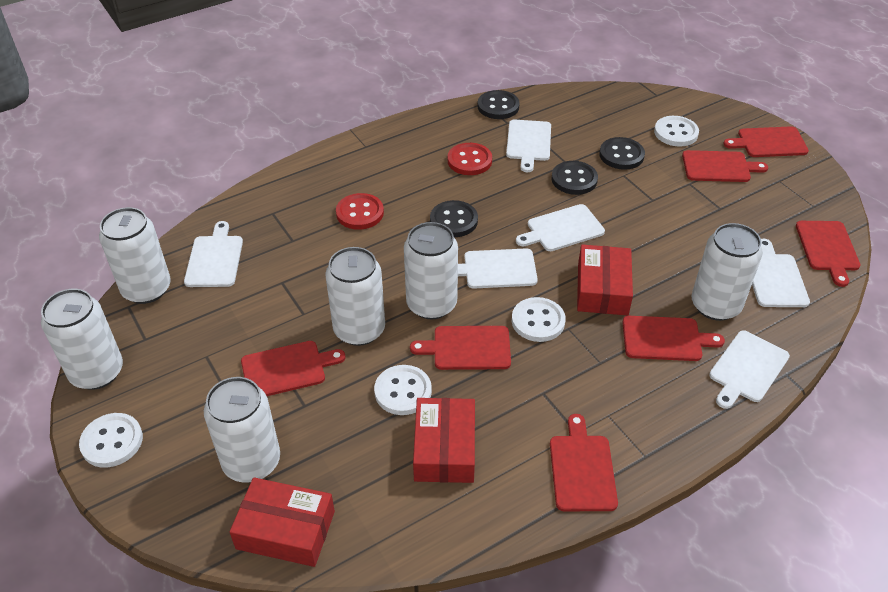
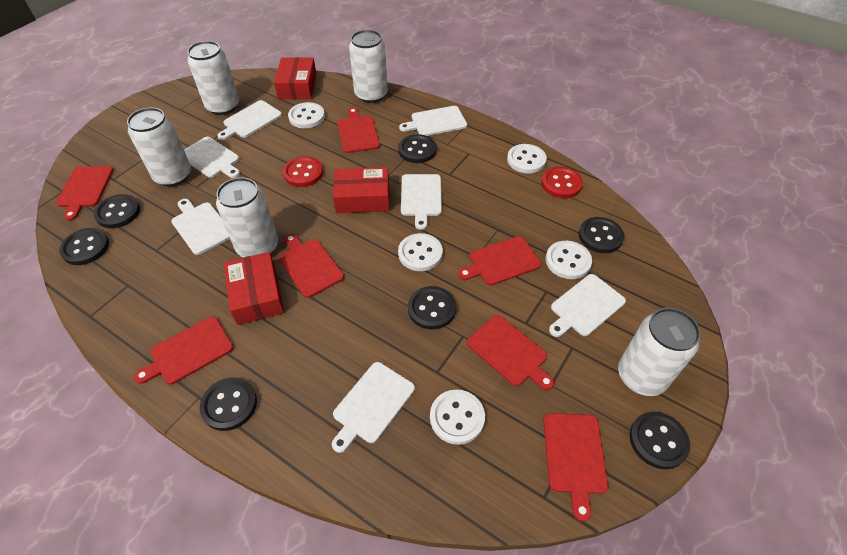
black button: 4 -> 7
white button: 4 -> 5
white can: 6 -> 5
white cutting board: 6 -> 7

